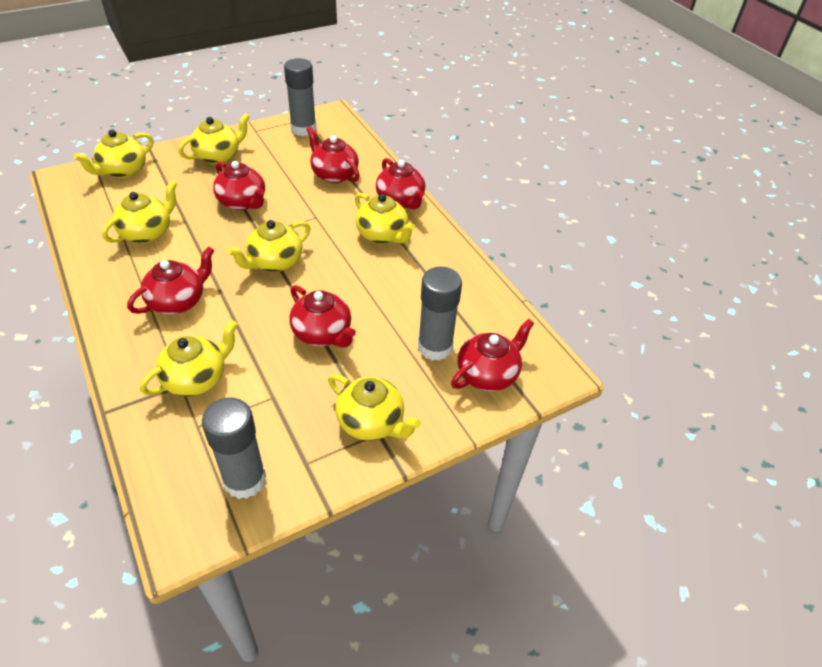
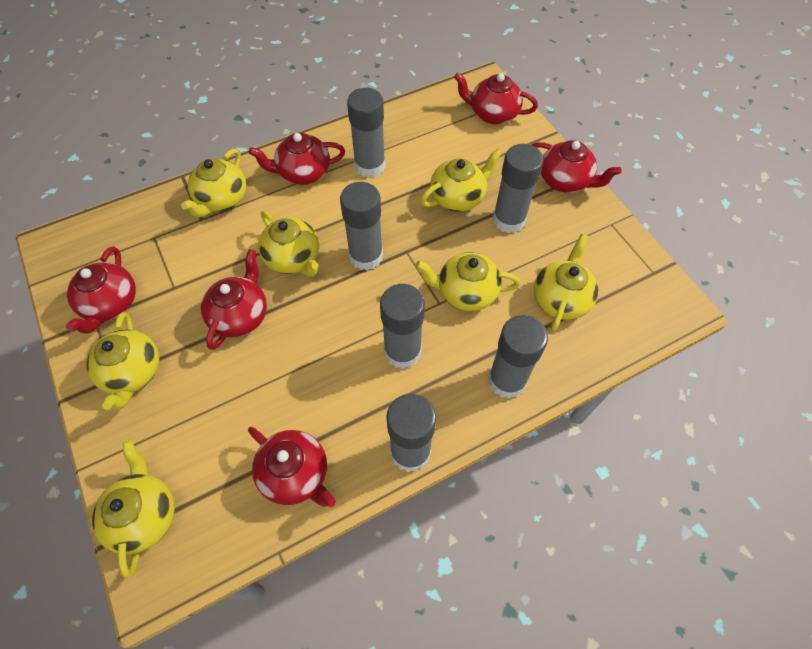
grey glue stick: 3 -> 6

